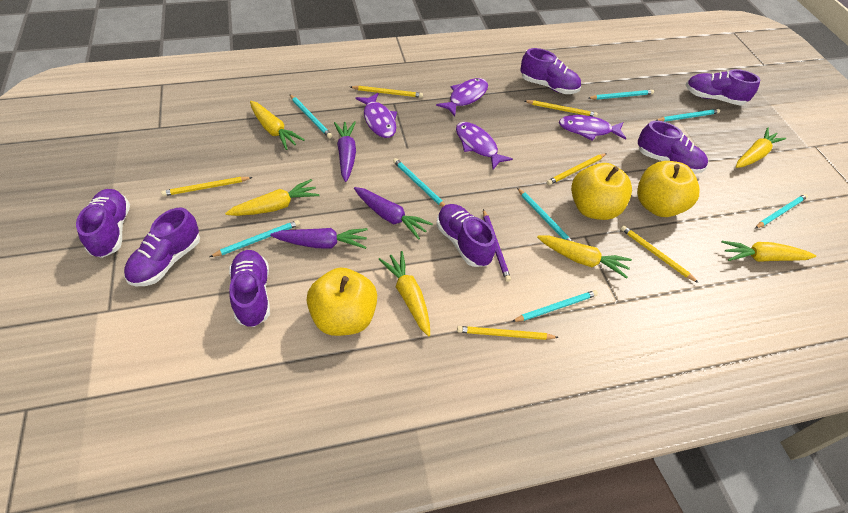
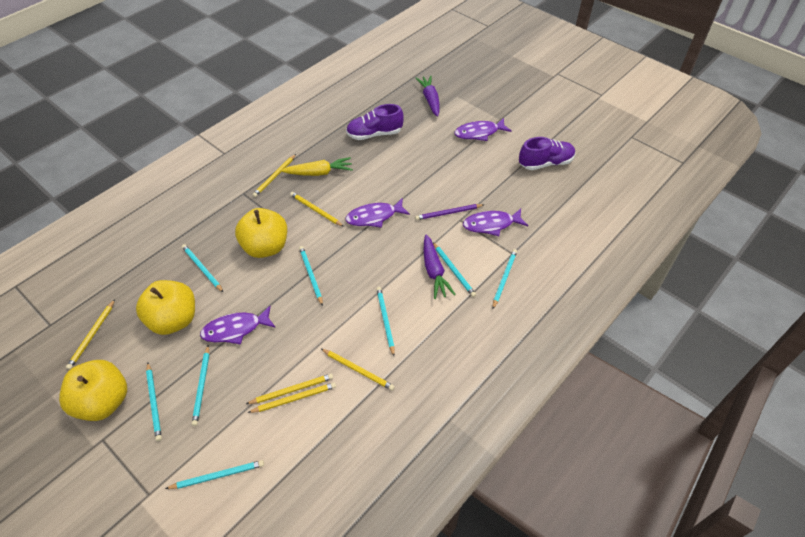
purple carrot: 3 -> 2
purple shoe: 7 -> 2
yellow carrot: 6 -> 1

